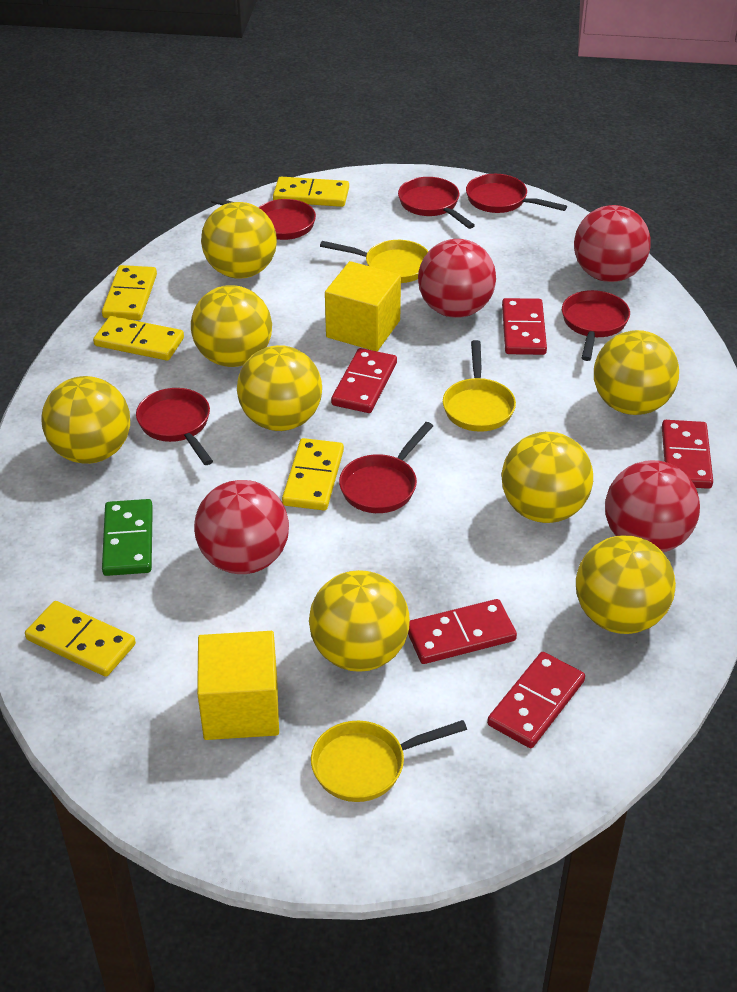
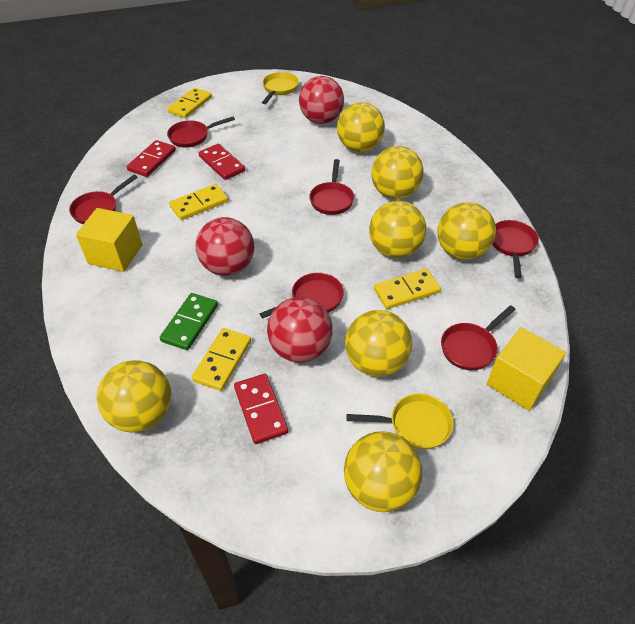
red ball: 4 -> 3
red domino: 5 -> 3
yellow ball: 8 -> 7
yellow domino: 5 -> 4
yellow pan: 3 -> 2

